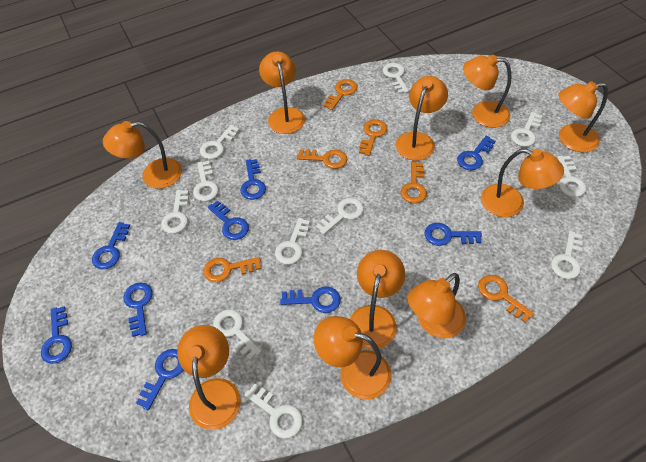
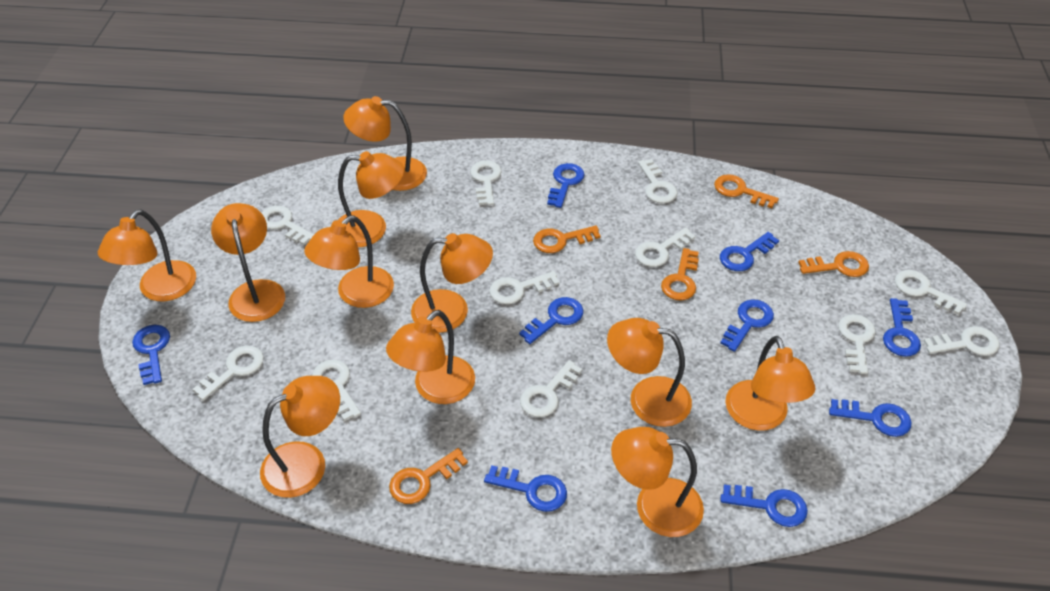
orange key: 6 -> 5
orange lamp: 10 -> 11

